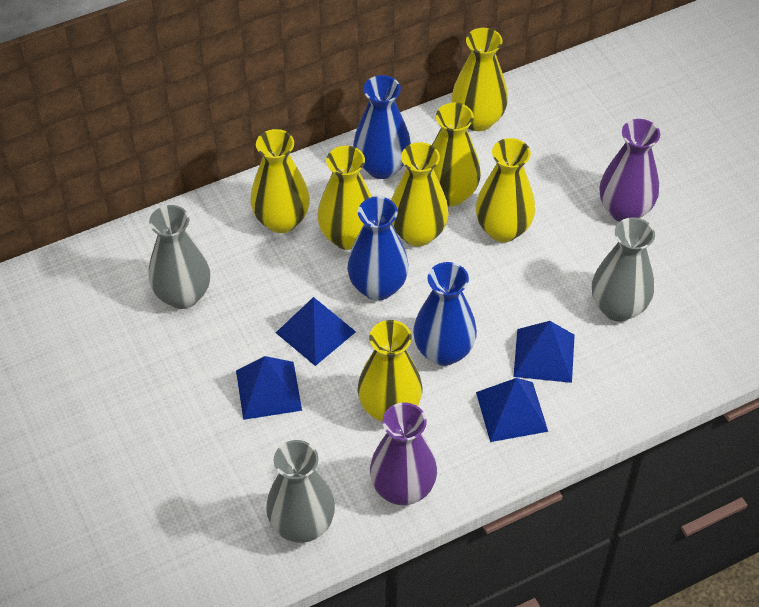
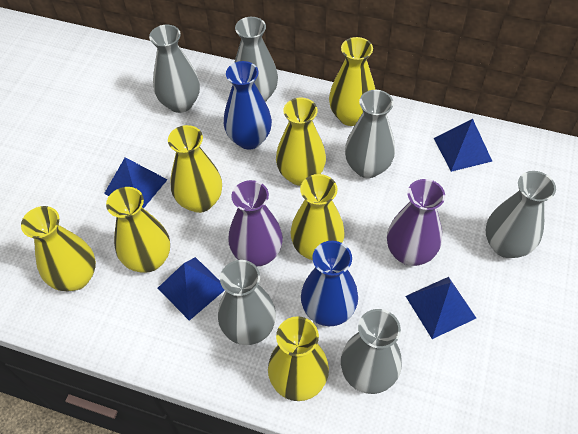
blue vase: 3 -> 2
grey vase: 3 -> 6

